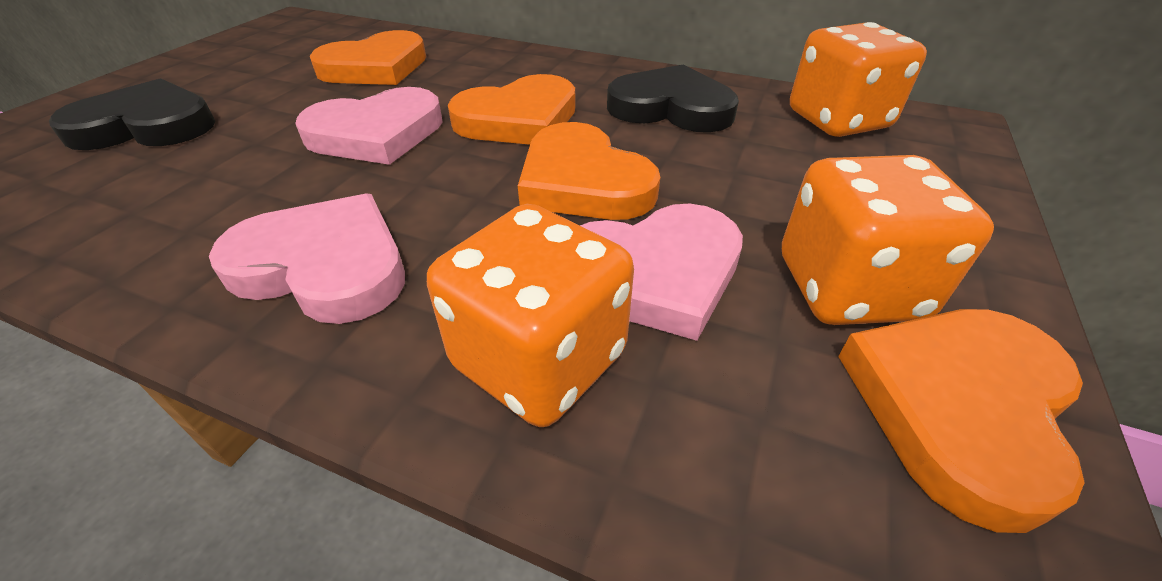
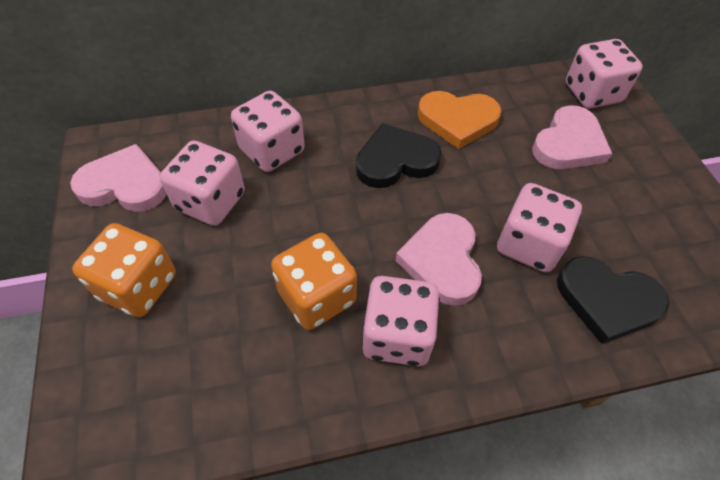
orange dice: 3 -> 2
orange heart: 4 -> 1
pink dice: 0 -> 5

